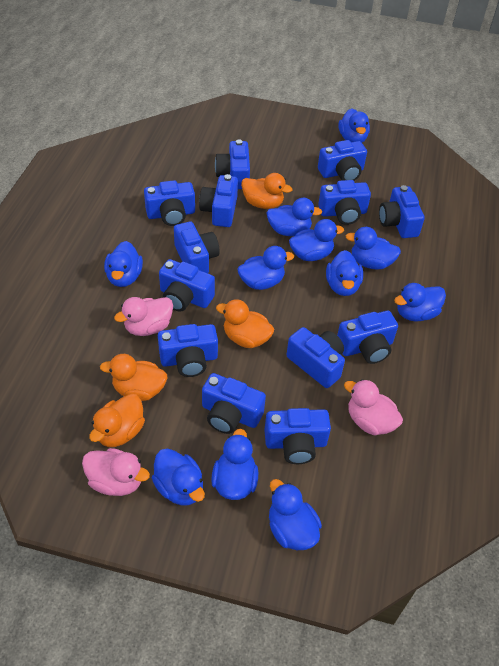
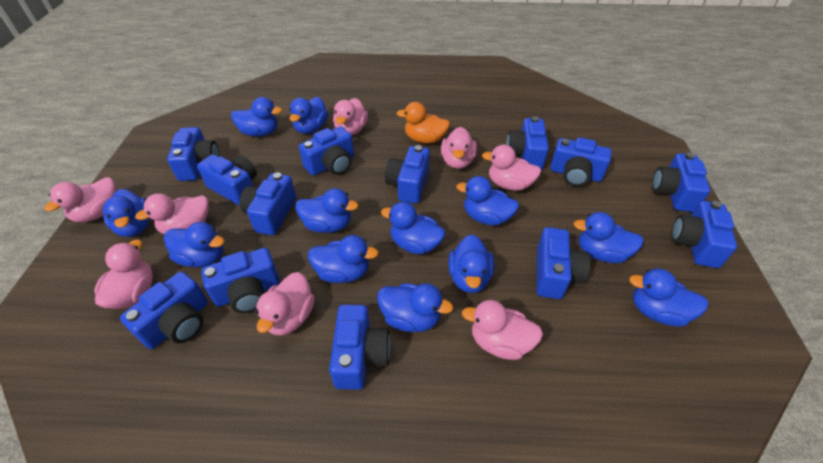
blue duck: 11 -> 12
orange duck: 4 -> 1
pink duck: 3 -> 8

